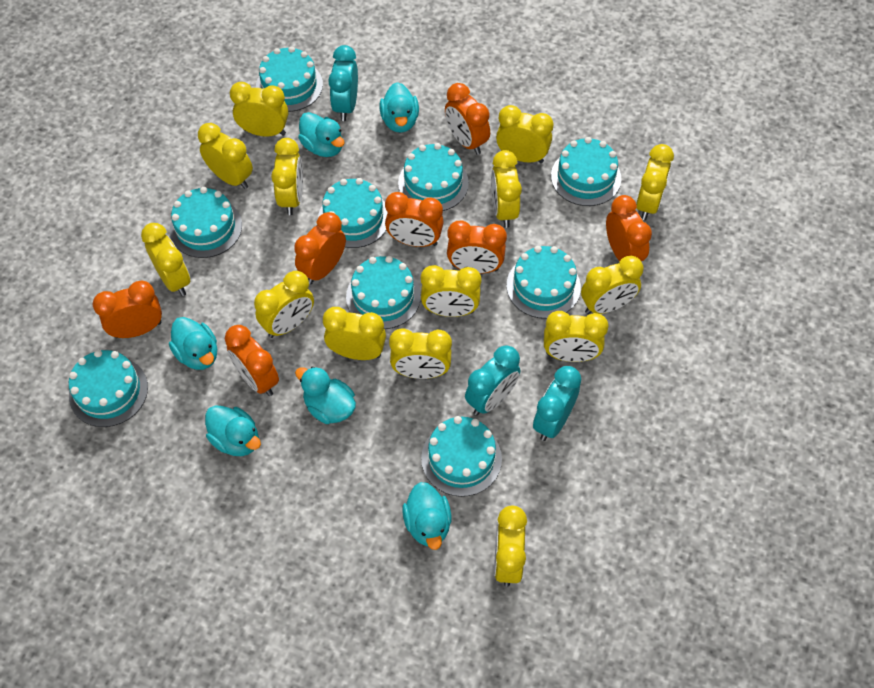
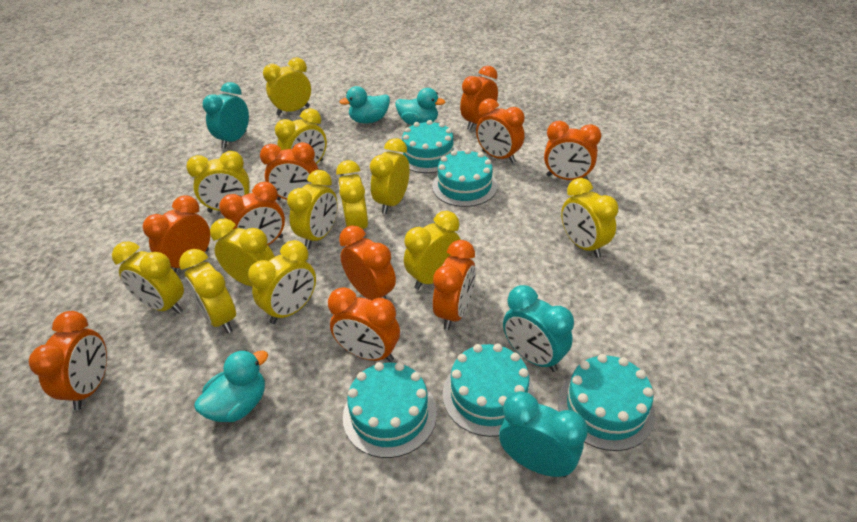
orange clock: 7 -> 10
turquoise cake: 9 -> 5
turquoise duck: 6 -> 3
yellow clock: 14 -> 12

